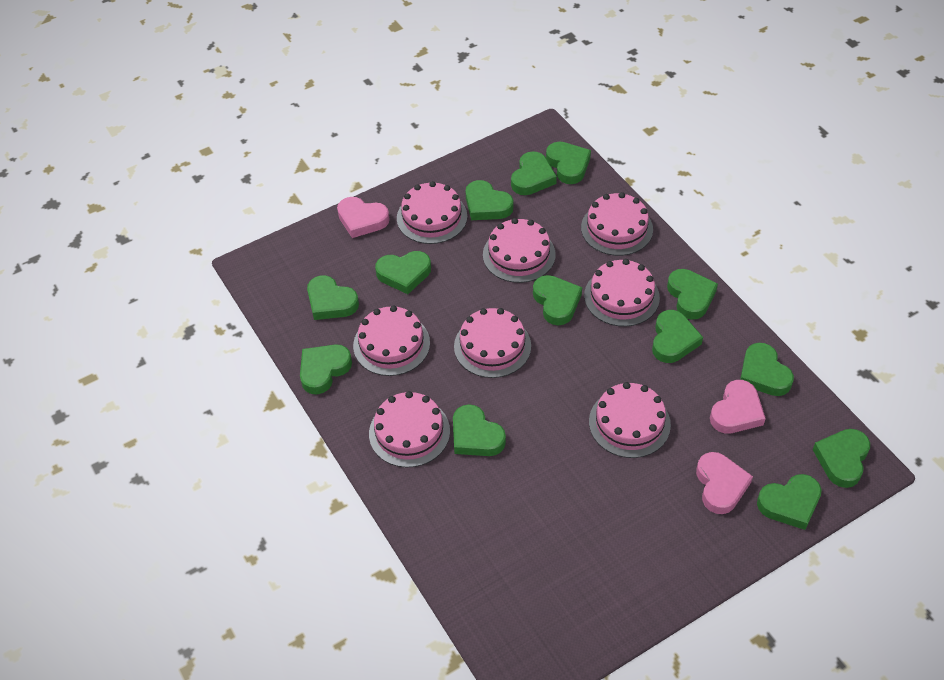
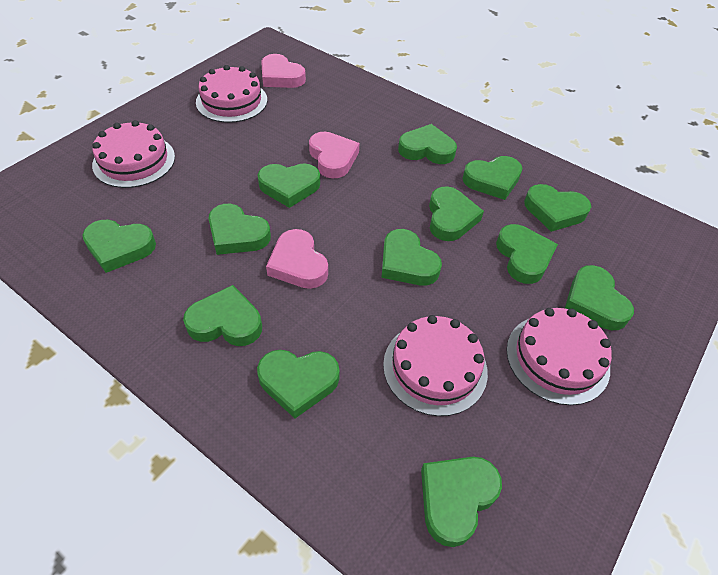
pink cake: 8 -> 4

